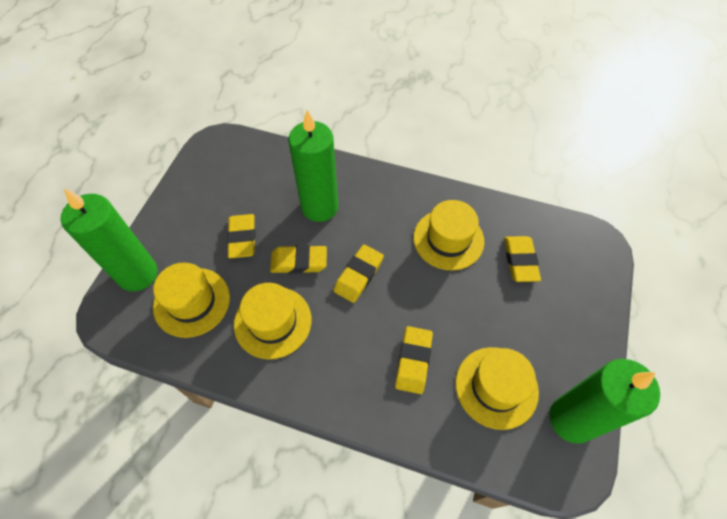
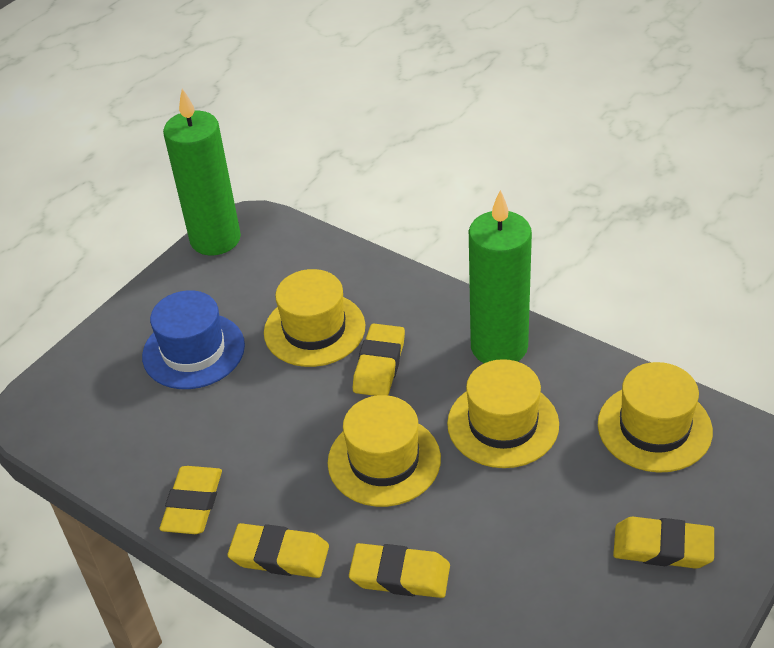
blue hat: 0 -> 1
green candle: 3 -> 2

